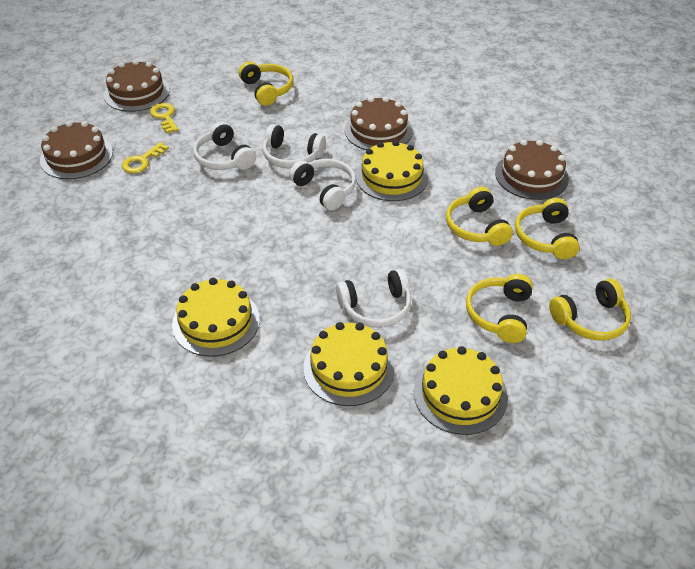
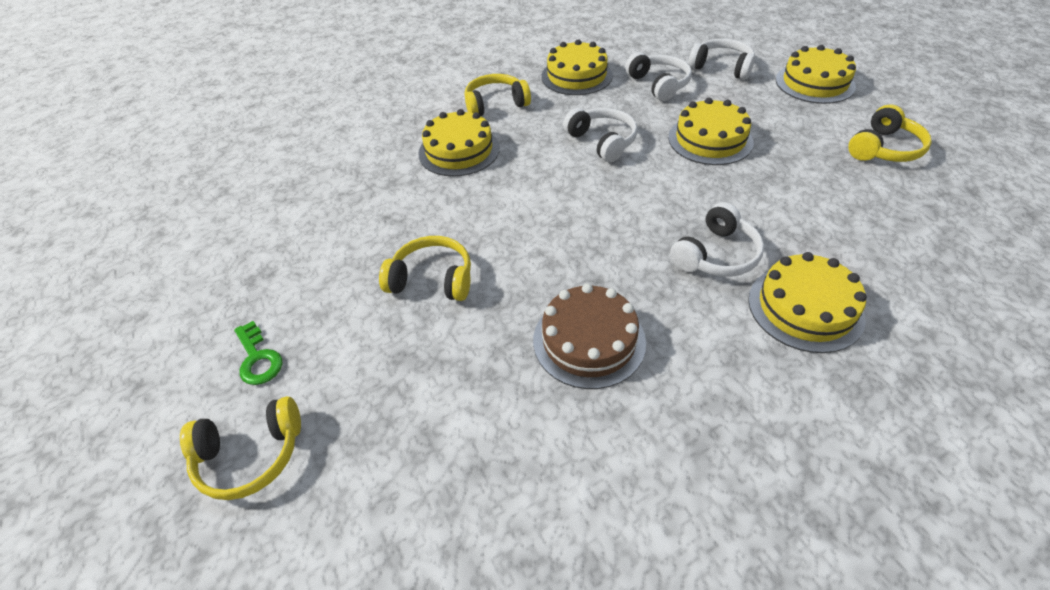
brown cake: 4 -> 1
green key: 0 -> 1
yellow cake: 4 -> 5
yellow headphones: 5 -> 4
yellow key: 2 -> 0

